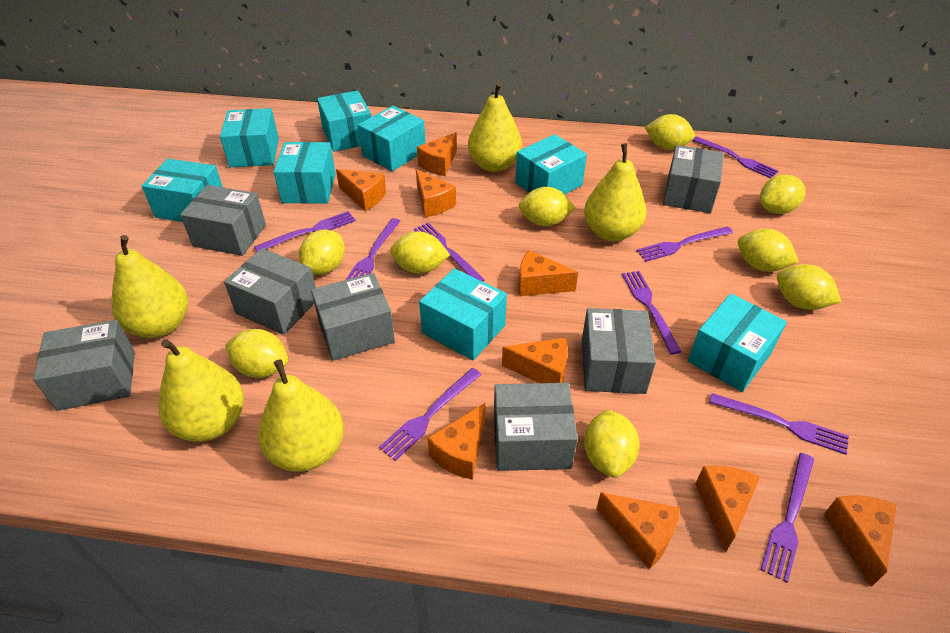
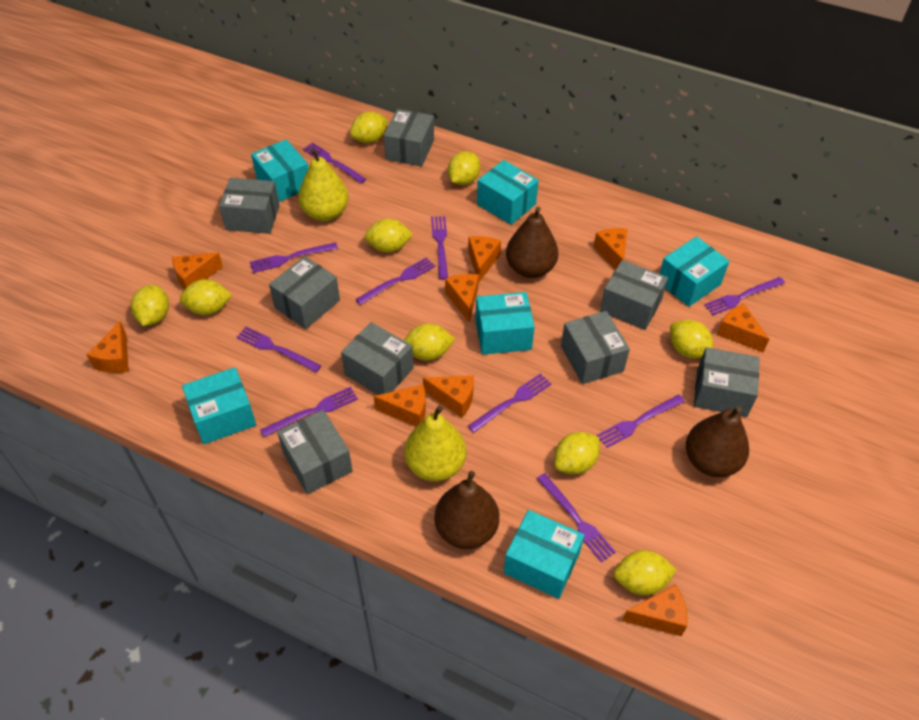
brown pear: 0 -> 3
grey box: 7 -> 8
purple fork: 9 -> 10
turquoise box: 8 -> 6
yellow pear: 5 -> 2

